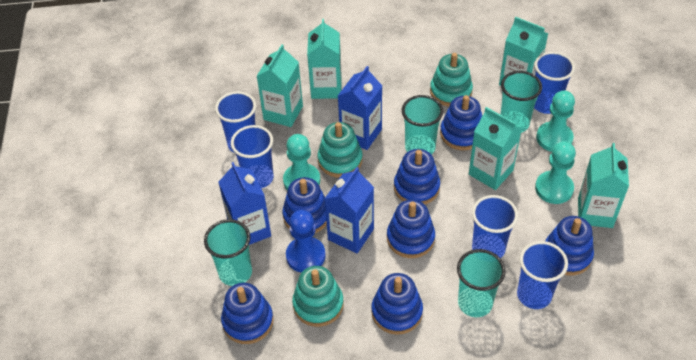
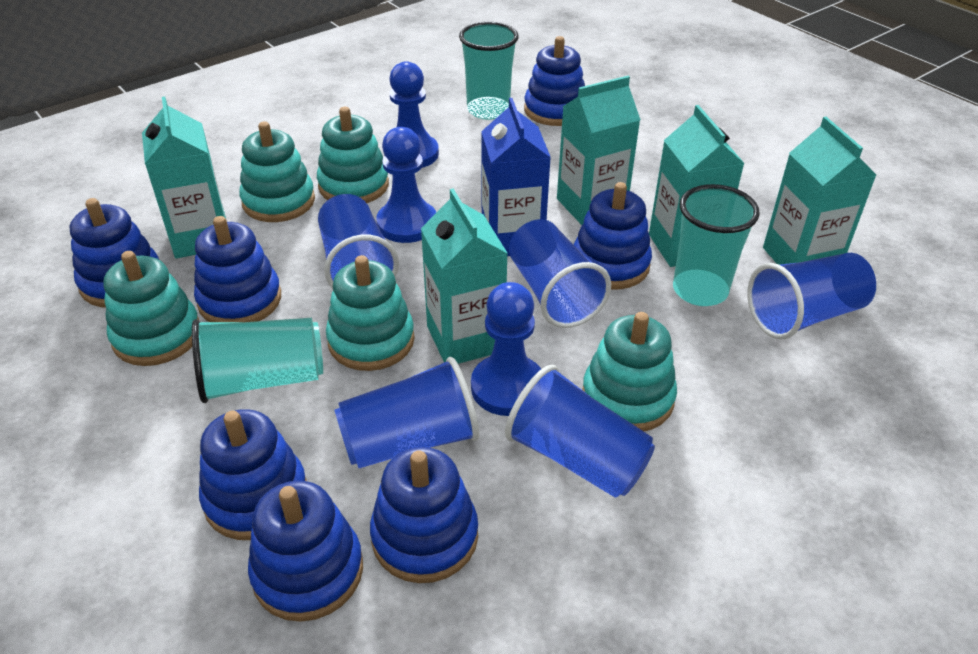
blue carton: 3 -> 1
blue pawn: 1 -> 3
turquoise cup: 4 -> 3
turquoise pawn: 3 -> 0
turquoise stacking toy: 3 -> 5

